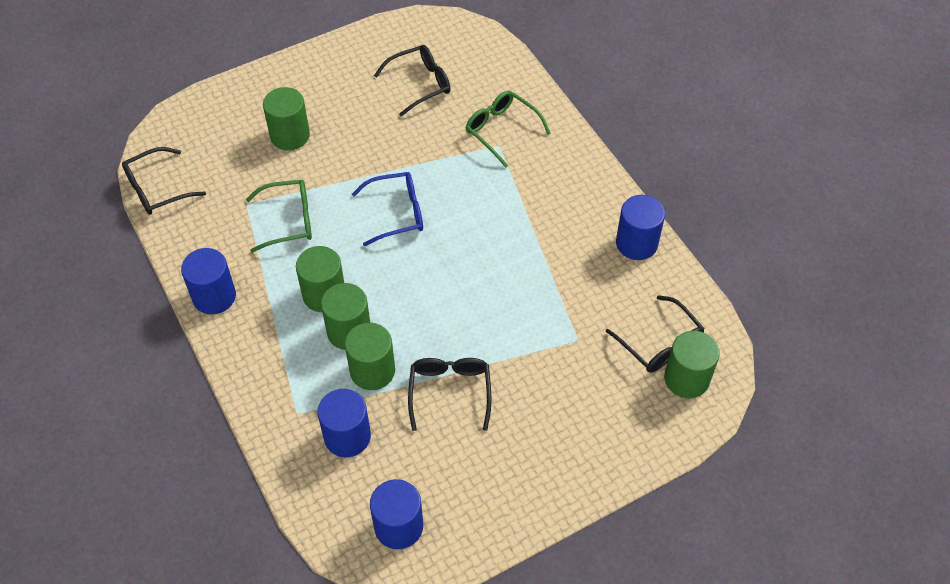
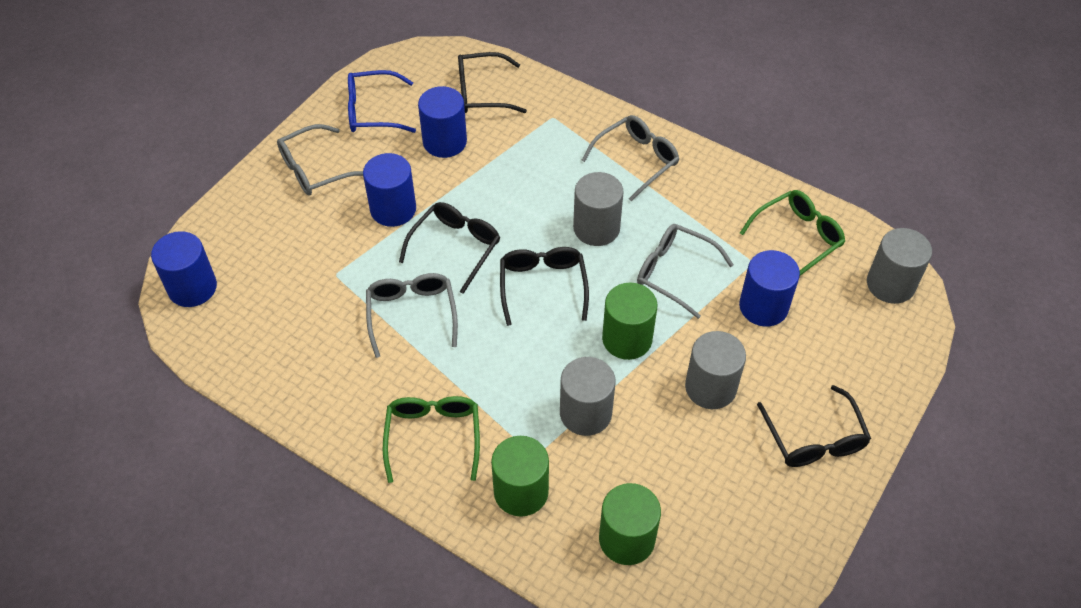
green cylinder: 5 -> 3
grey cylinder: 0 -> 4
grey glasses: 0 -> 4

